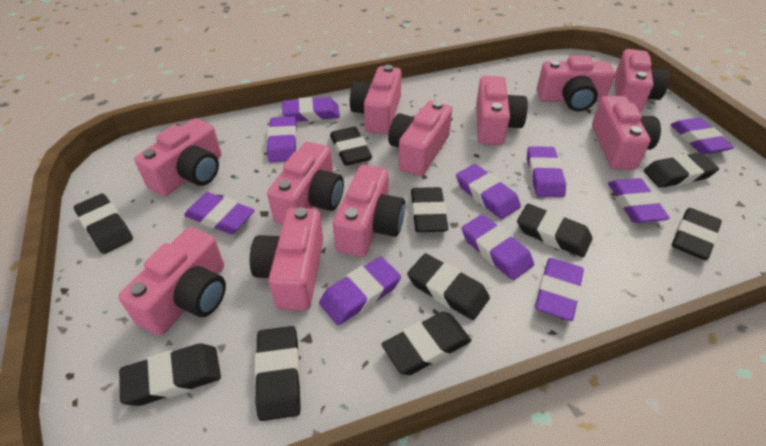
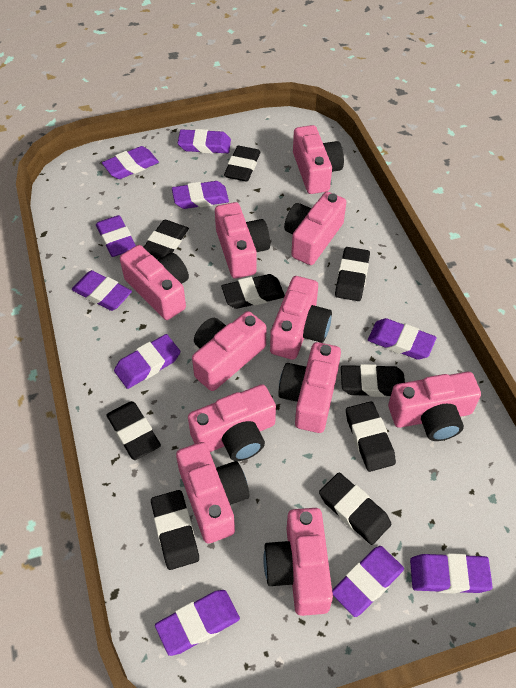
black eraser: 10 -> 9

